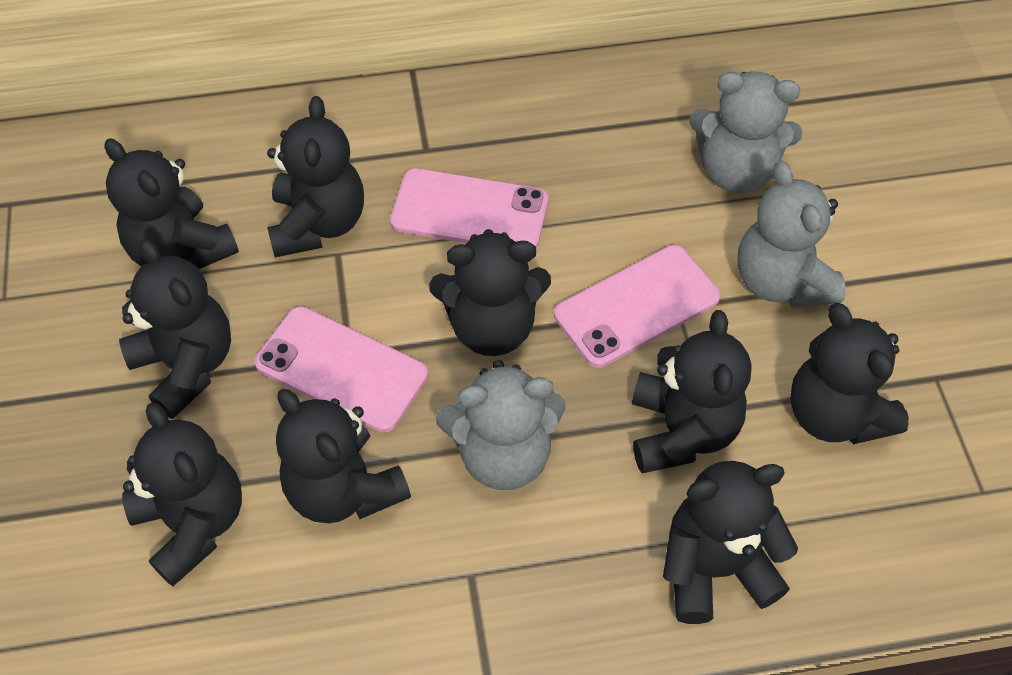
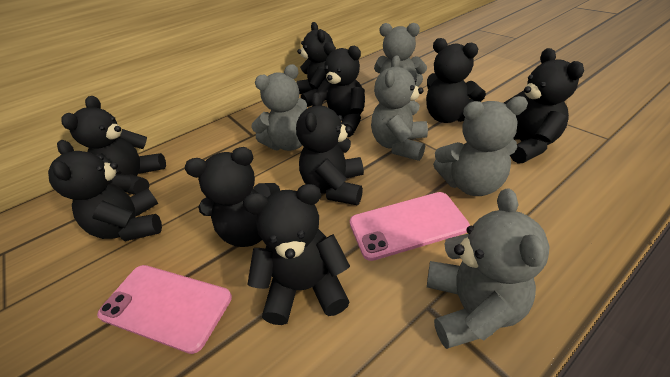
grey teddy bear: 3 -> 5
pink phone: 3 -> 2

